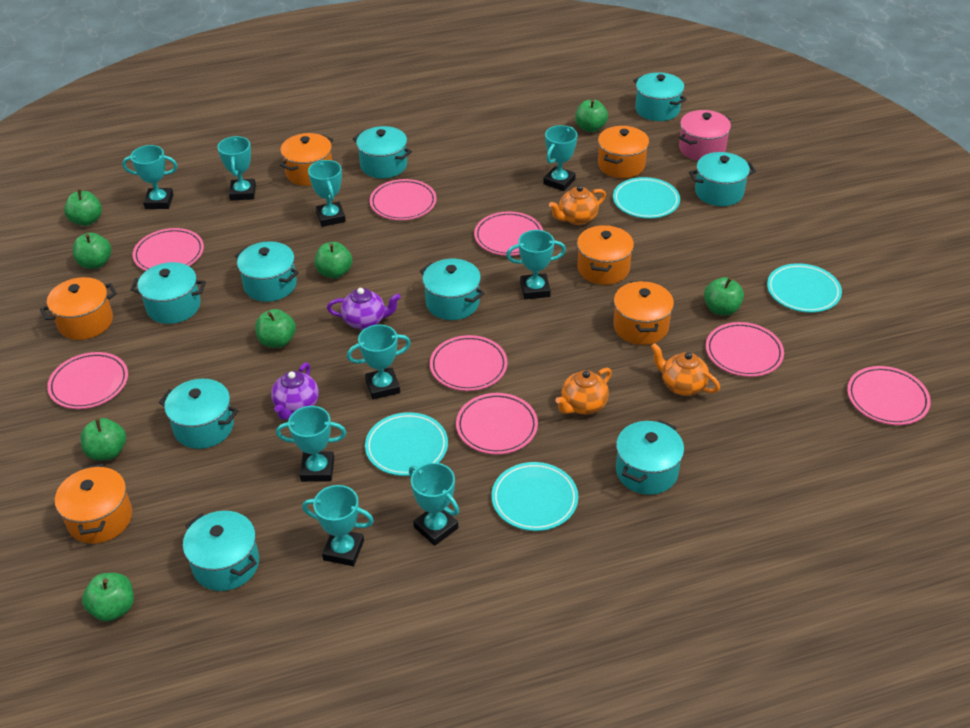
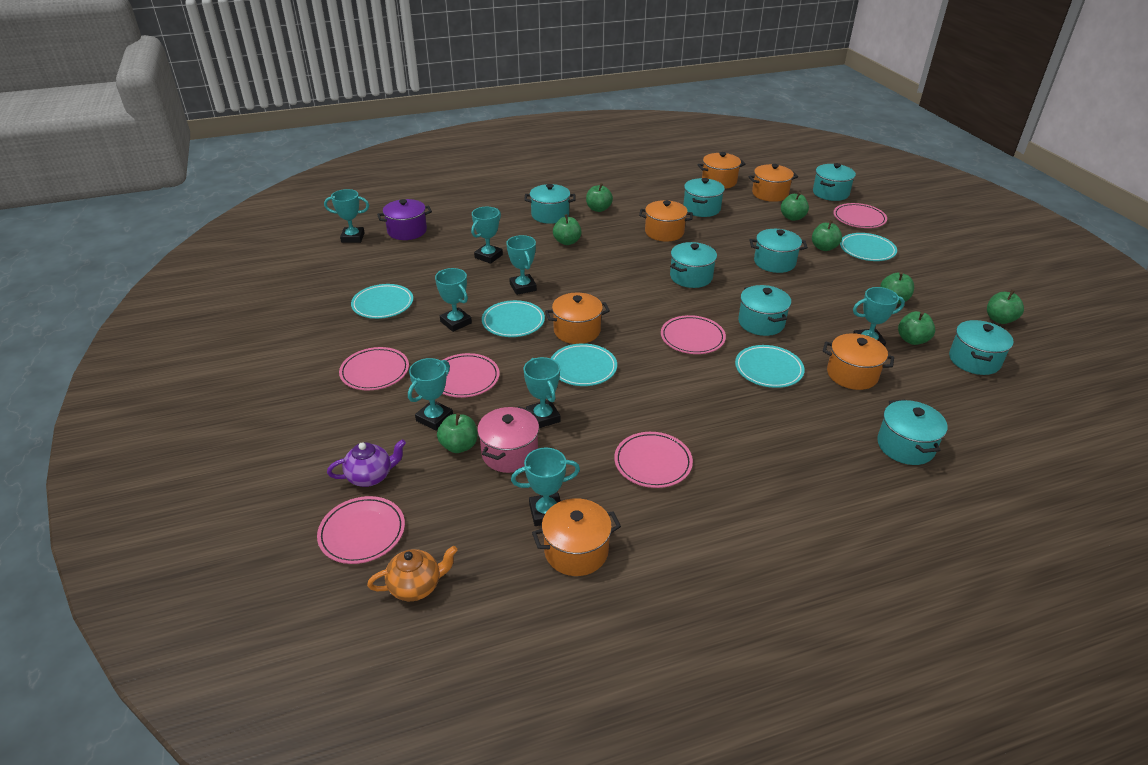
orange teapot: 3 -> 1
pink plate: 8 -> 6
purple pot: 0 -> 1
purple teapot: 2 -> 1
turquoise plate: 4 -> 5
turquoise pot: 9 -> 8
turquoise trophy: 9 -> 8

